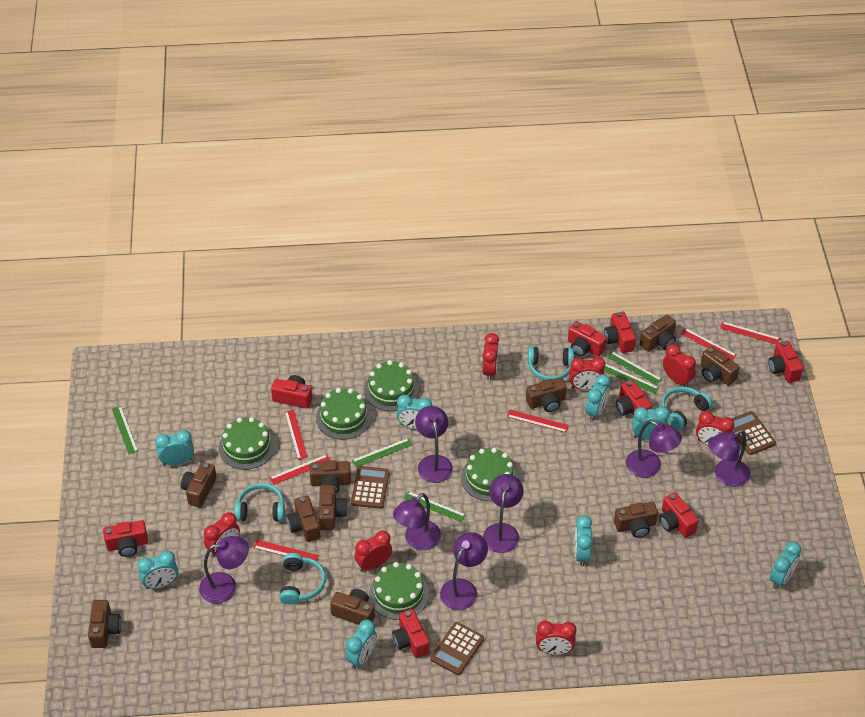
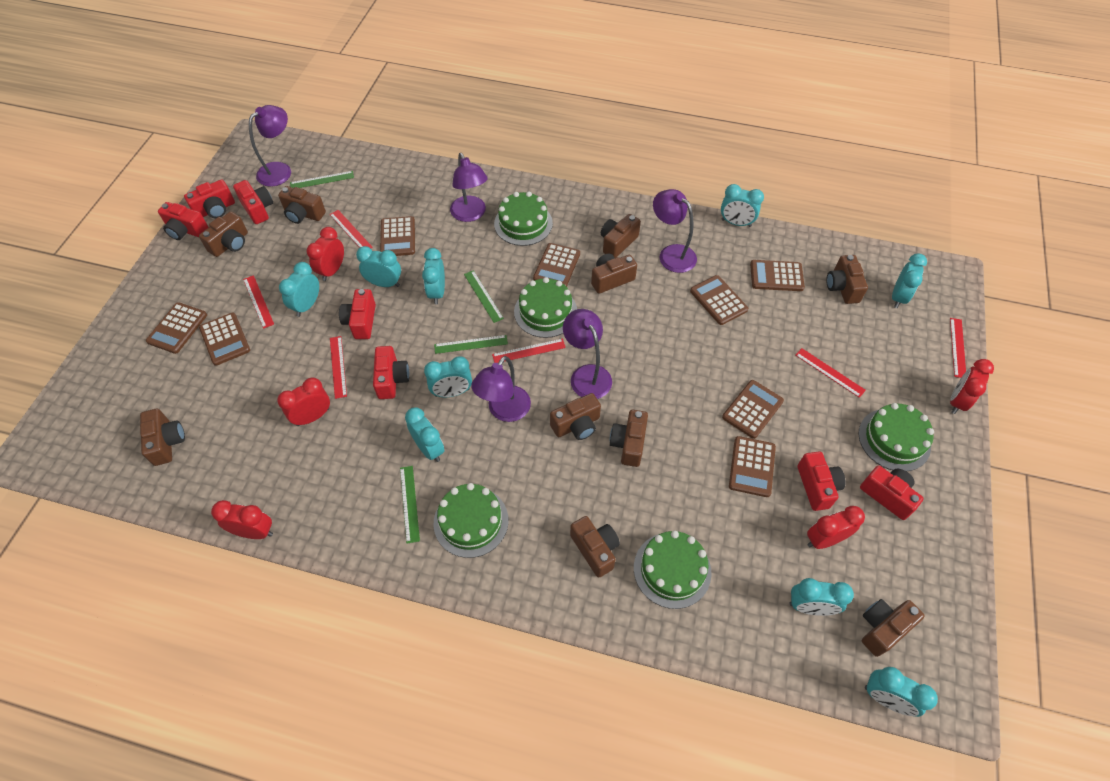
brown calculator: 3 -> 8
green ruler: 5 -> 4
purple lamp: 7 -> 5
red camera: 8 -> 7
red clock: 7 -> 5
turquoise clock: 8 -> 9
turquoise headphones: 4 -> 0

